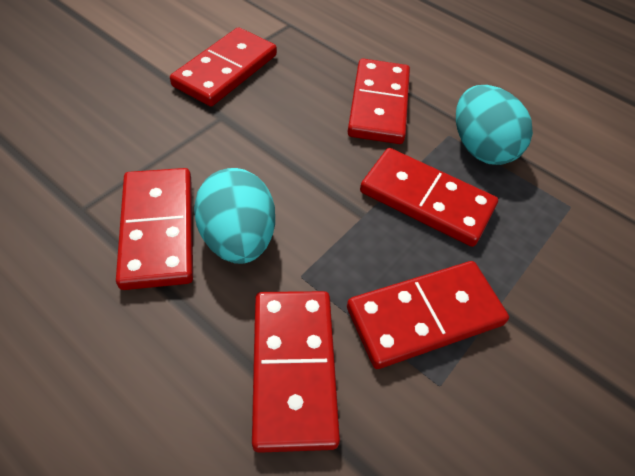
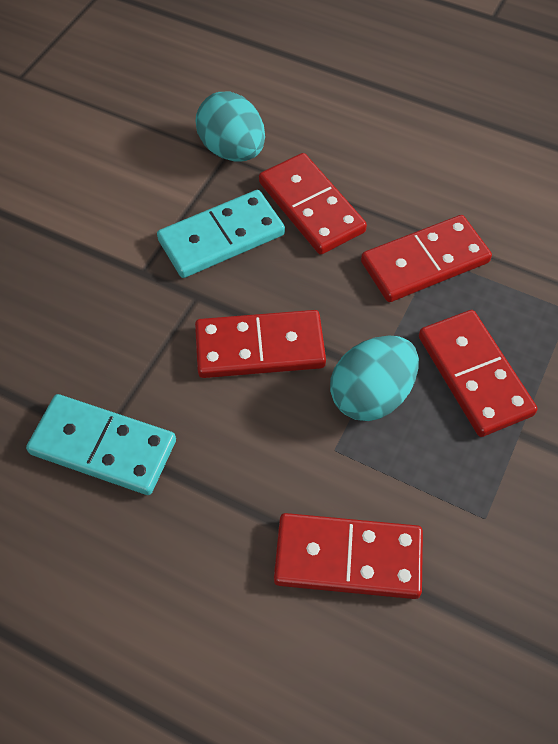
red domino: 6 -> 5
turquoise domino: 0 -> 2

